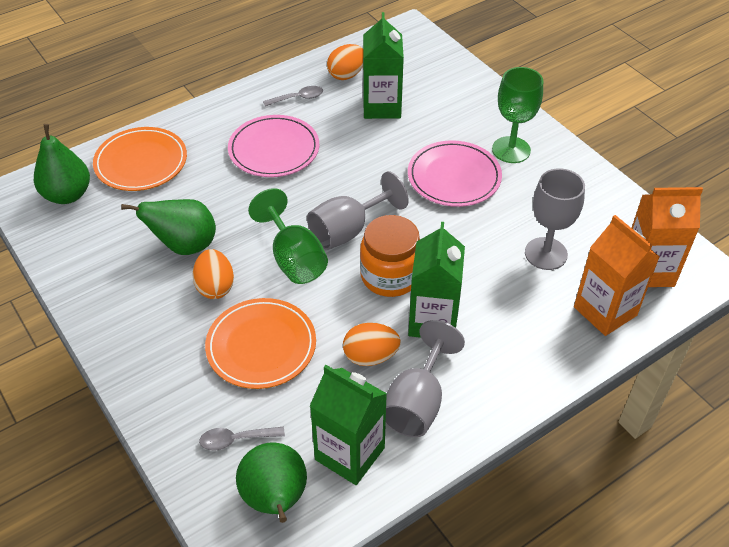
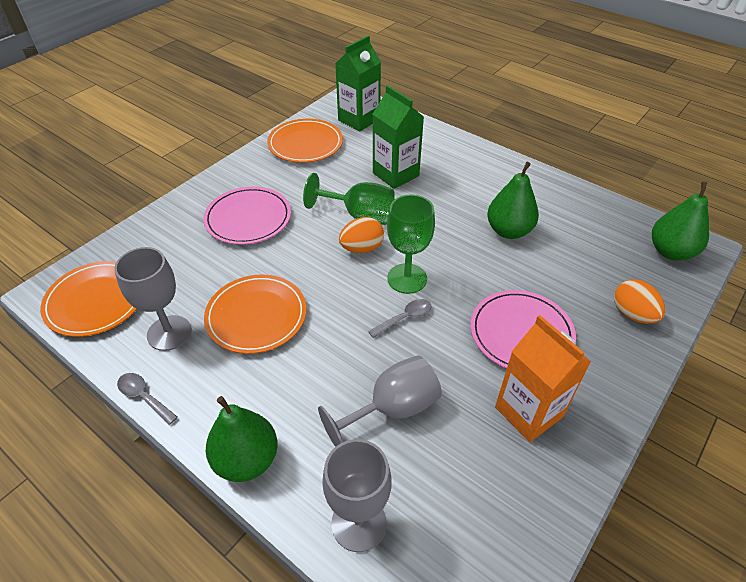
green carton: 3 -> 2
orange carton: 2 -> 1
orange egg: 3 -> 2
orange jar: 1 -> 0
orange plate: 2 -> 3

